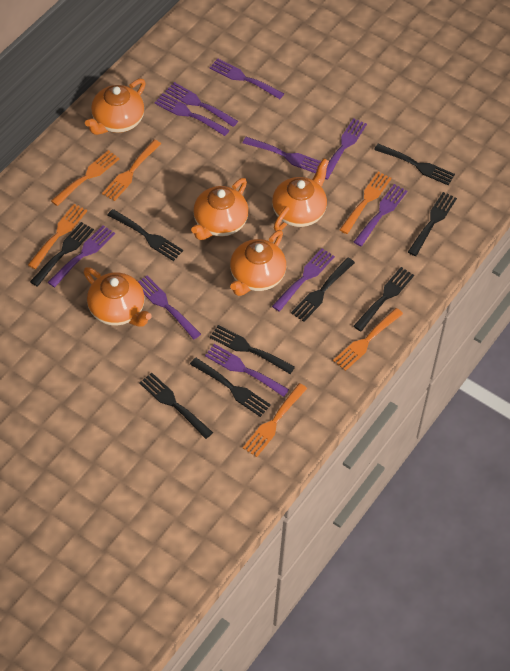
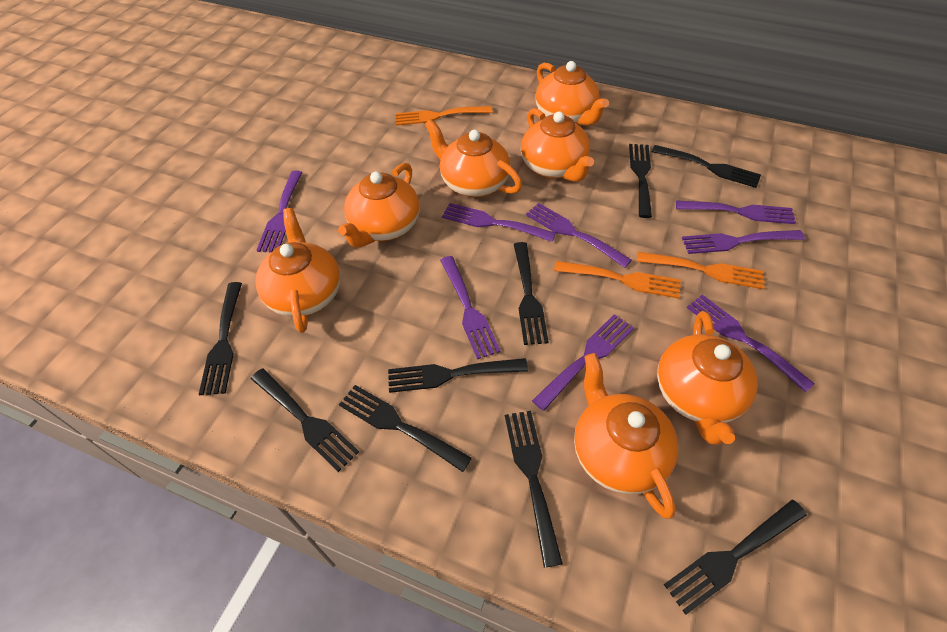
orange fork: 6 -> 3
orange teapot: 5 -> 7
purple fork: 10 -> 8

